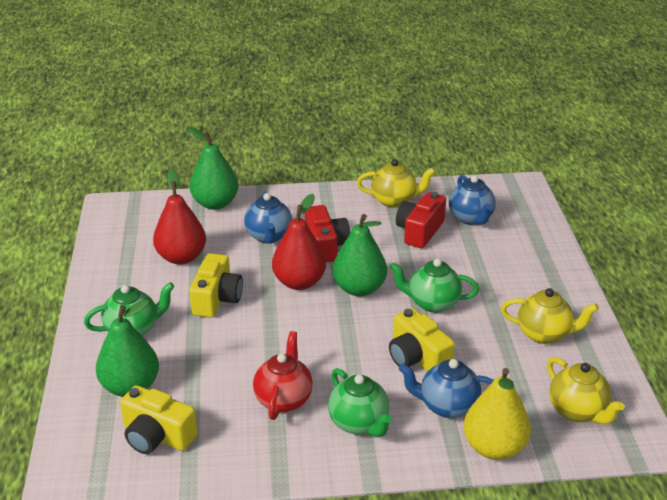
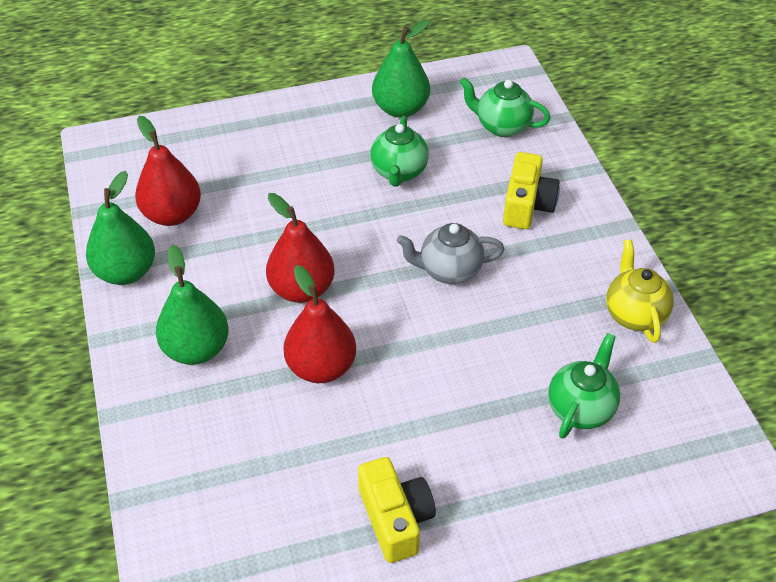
blue teapot: 3 -> 0
grey teapot: 0 -> 1
red camera: 2 -> 0
red pear: 2 -> 3
red teapot: 1 -> 0
yellow camera: 3 -> 2
yellow pear: 1 -> 0
yellow teapot: 3 -> 1

